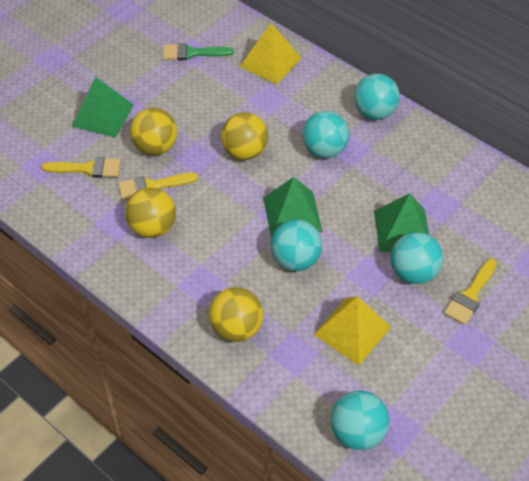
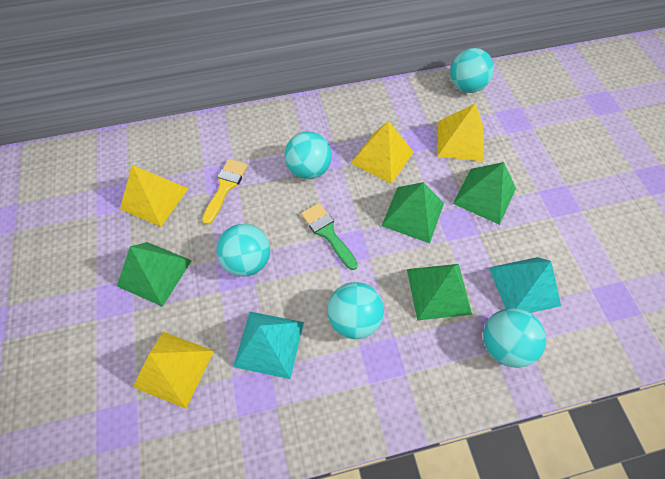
green pyramid: 3 -> 4
turquoise pyramid: 0 -> 2
yellow ball: 4 -> 0
yellow brush: 3 -> 1
yellow pyramid: 2 -> 4

